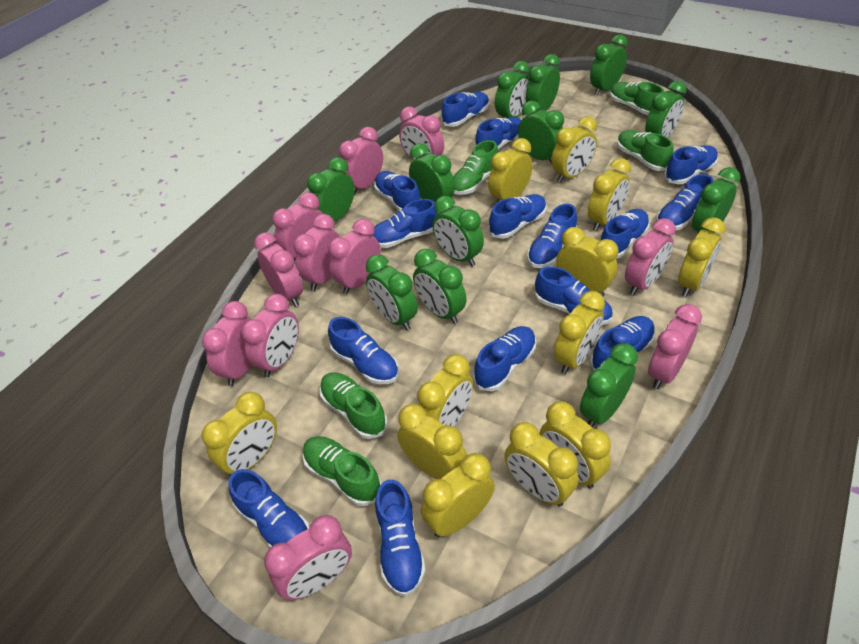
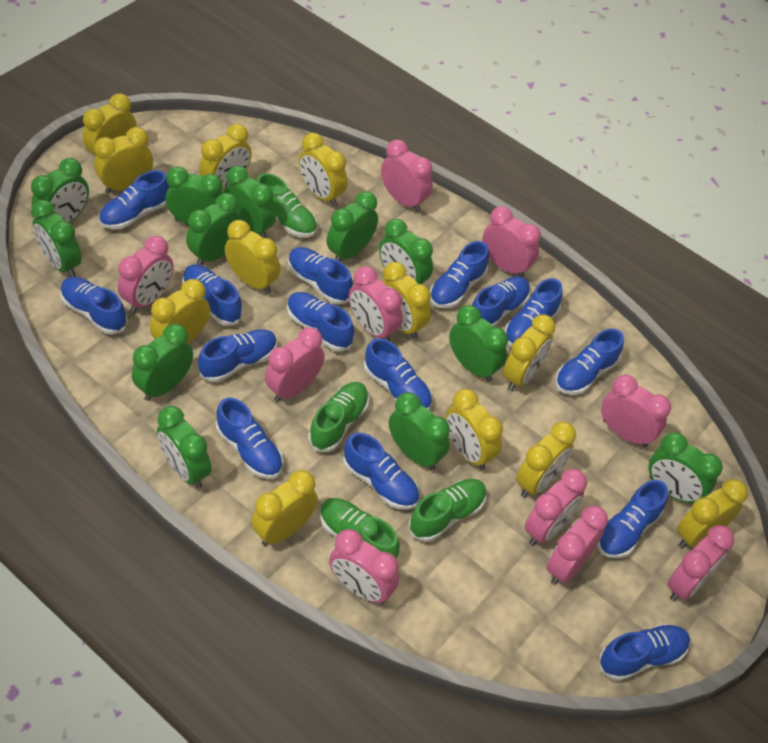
green shoe: 5 -> 4
pink clock: 11 -> 10

